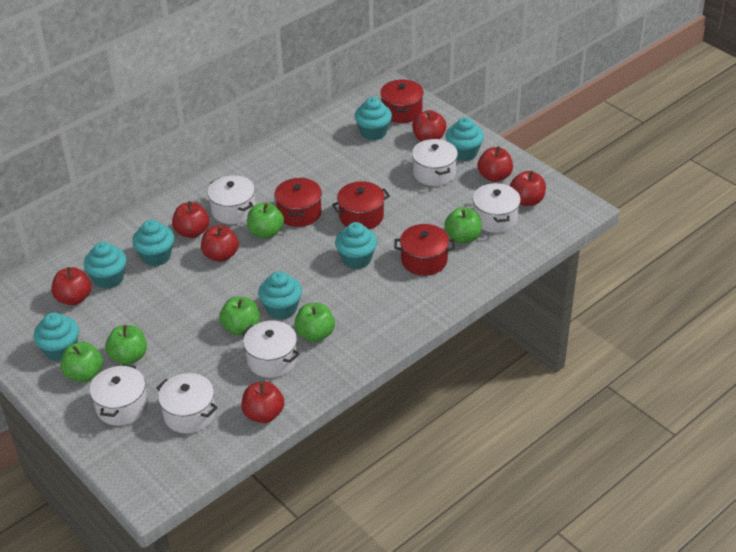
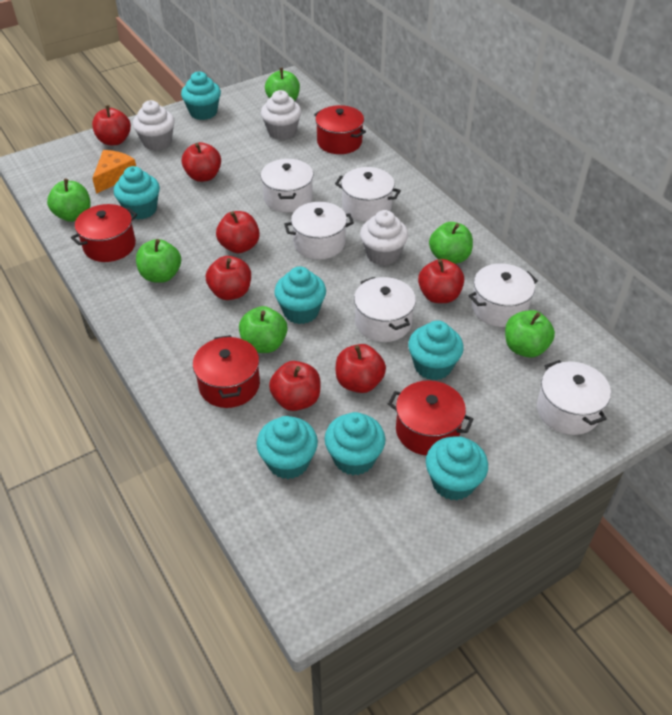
orange cheese: 0 -> 1
white cupcake: 0 -> 3

